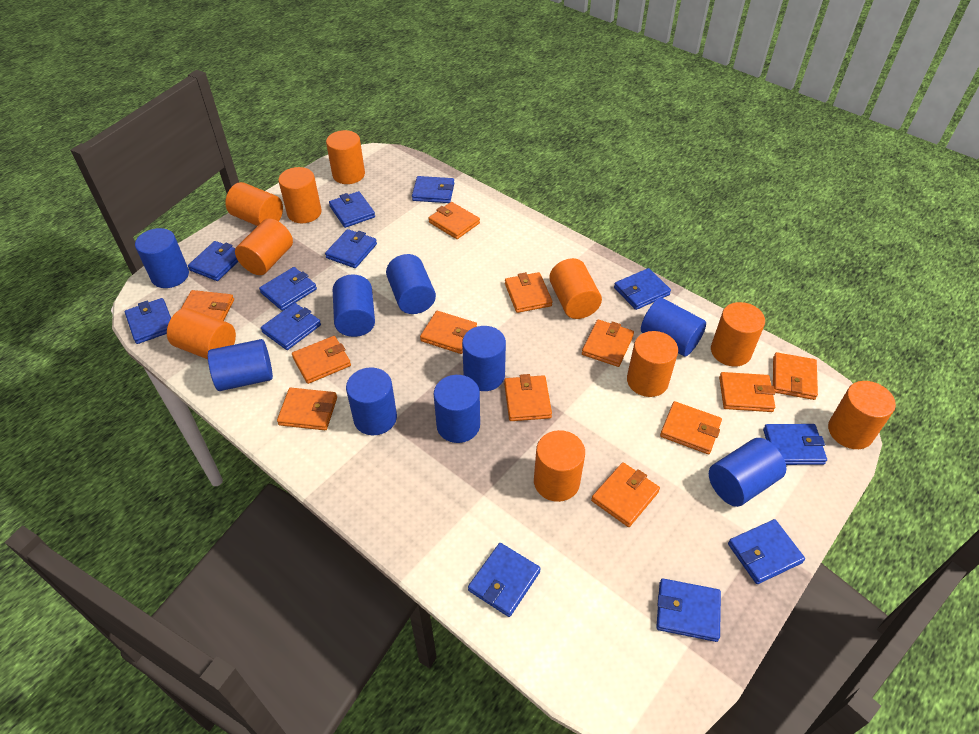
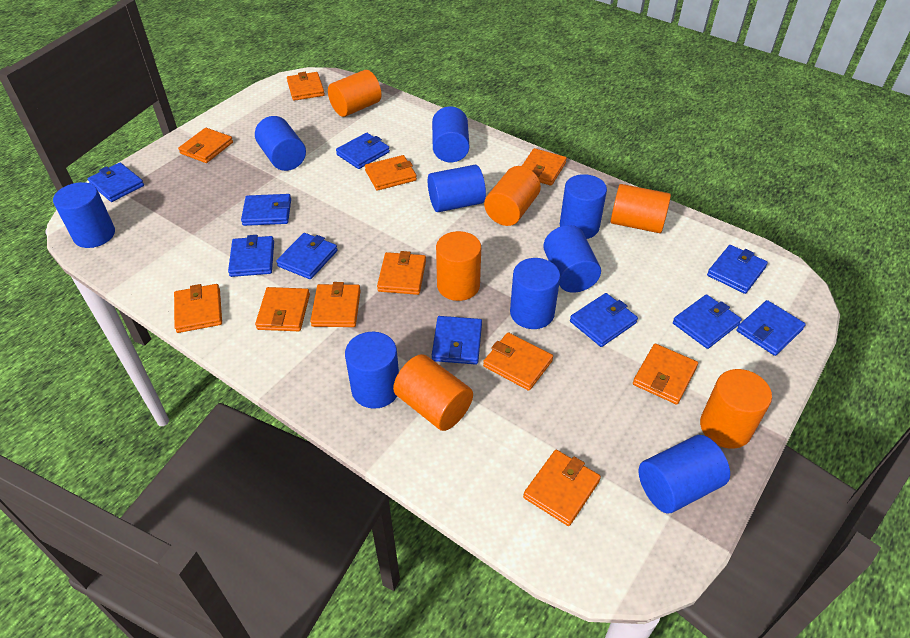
blue wallet: 12 -> 10
orange cylinder: 10 -> 6
orange wallet: 12 -> 11

